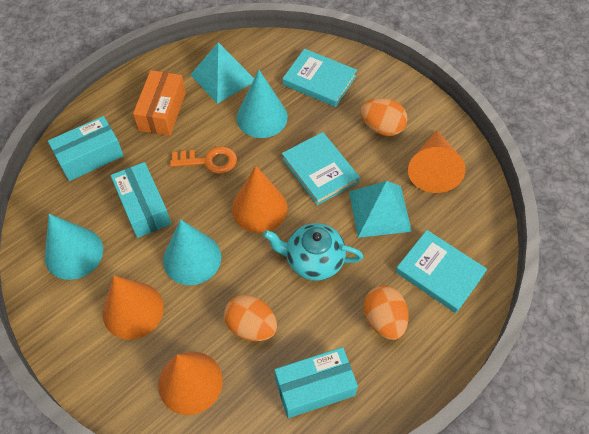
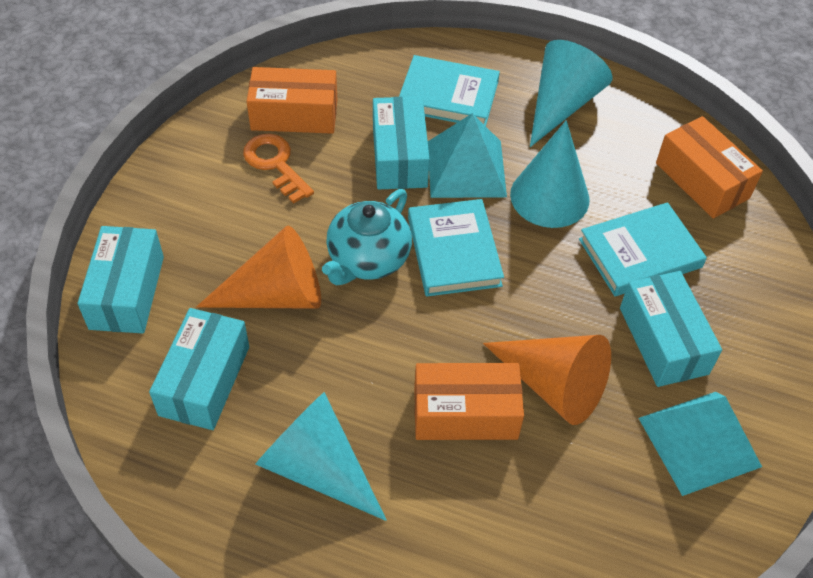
orange box: 1 -> 3
orange cone: 4 -> 2
orange egg: 3 -> 0
turquoise box: 3 -> 4

